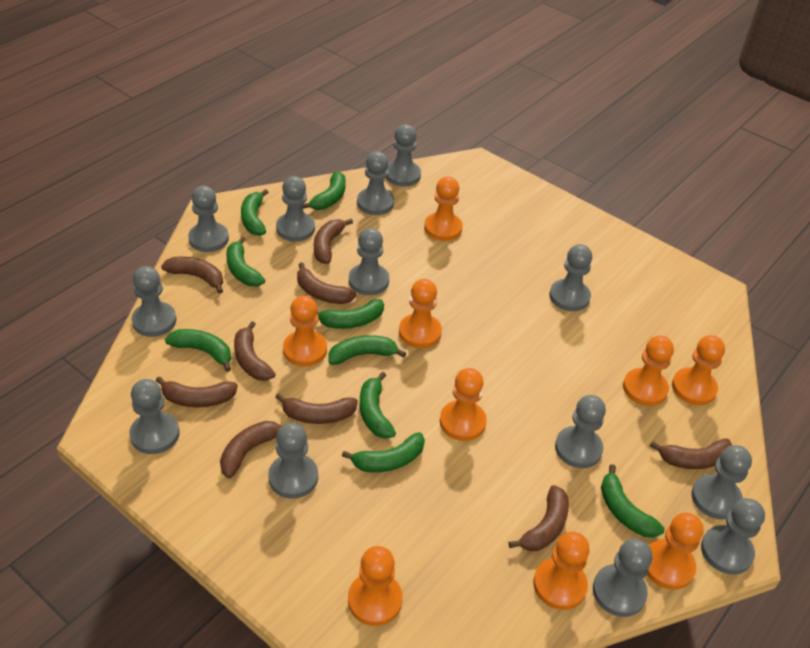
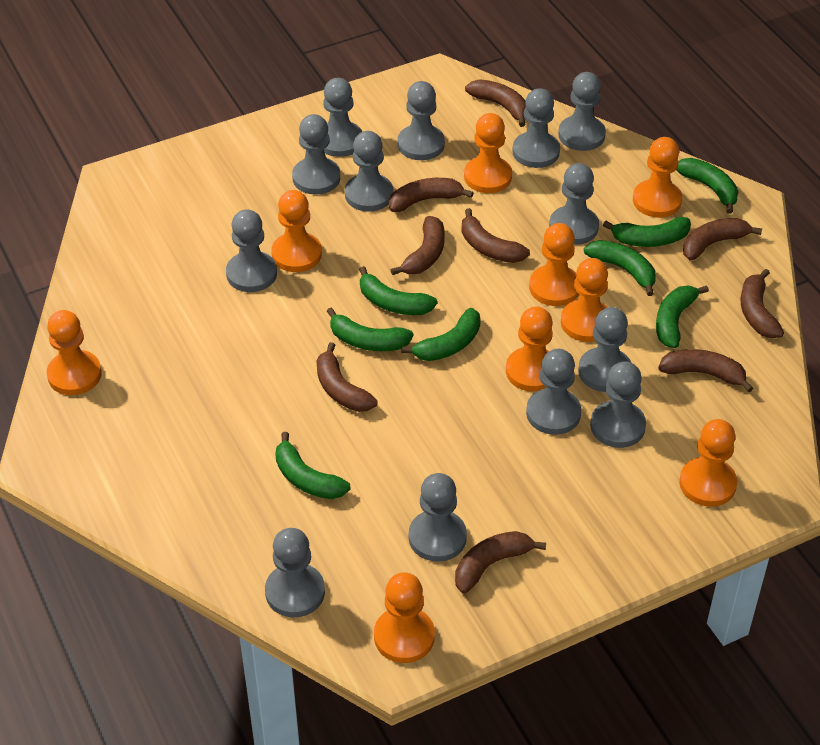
green banana: 9 -> 8

